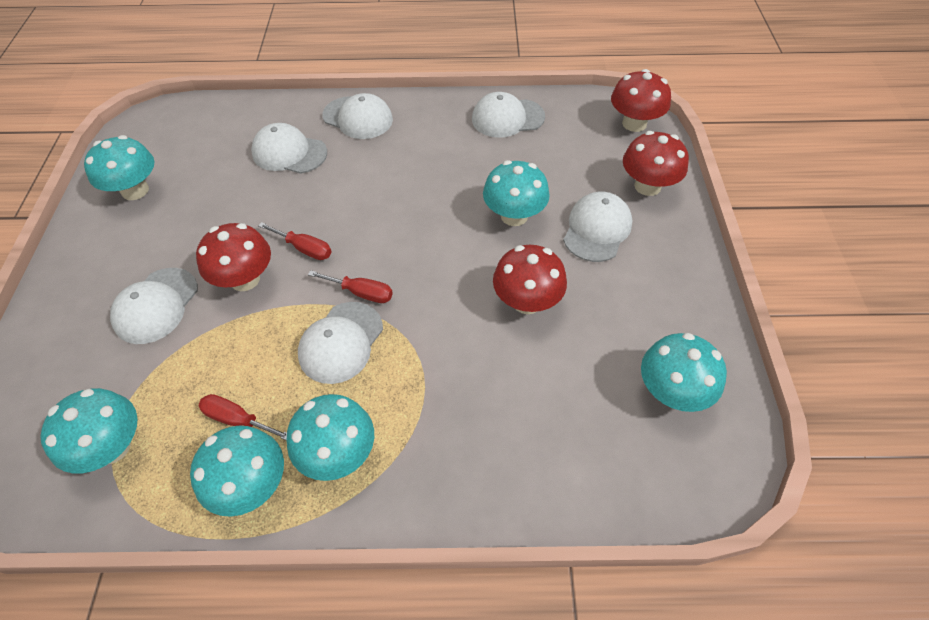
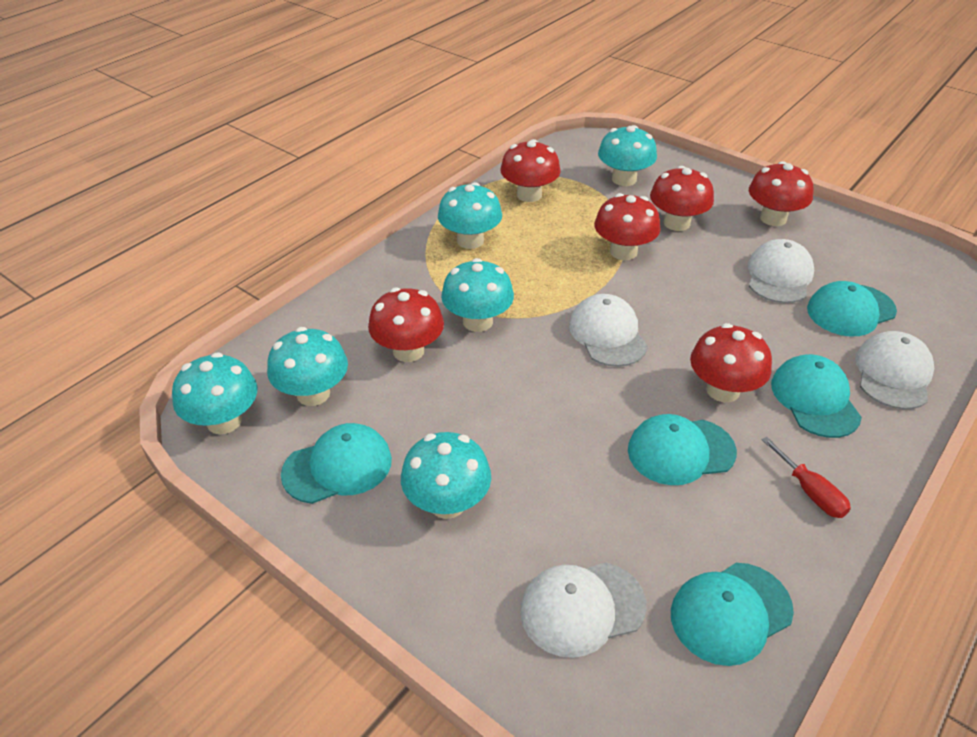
red mushroom: 4 -> 6
red screwdriver: 3 -> 1
turquoise cap: 0 -> 5
white cap: 6 -> 4

